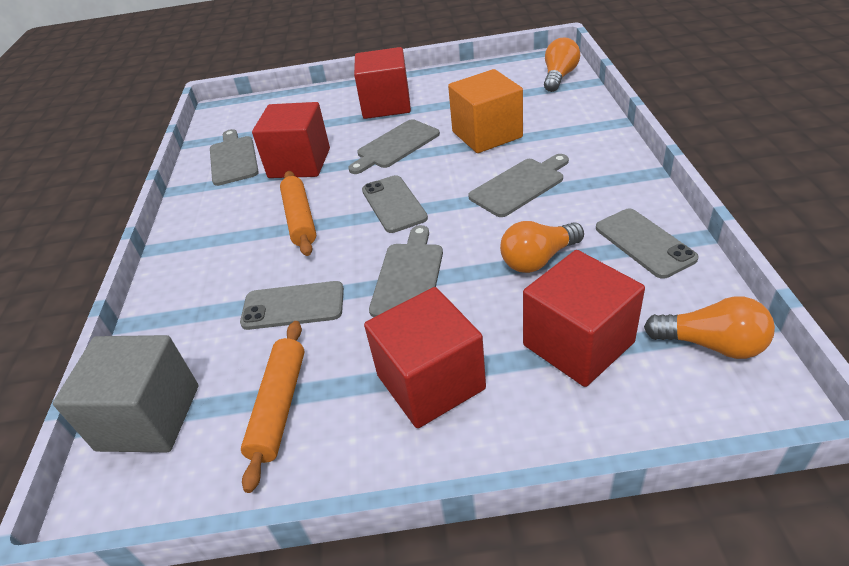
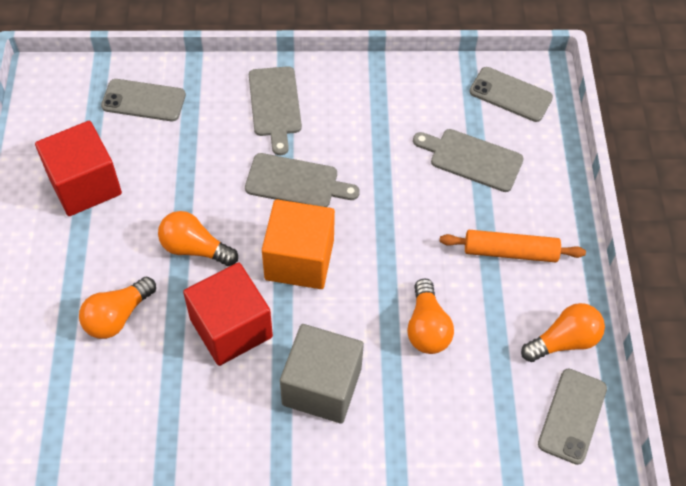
grey cutting board: 4 -> 3
orange light bulb: 3 -> 4
orange rolling pin: 2 -> 1
red cube: 4 -> 2

